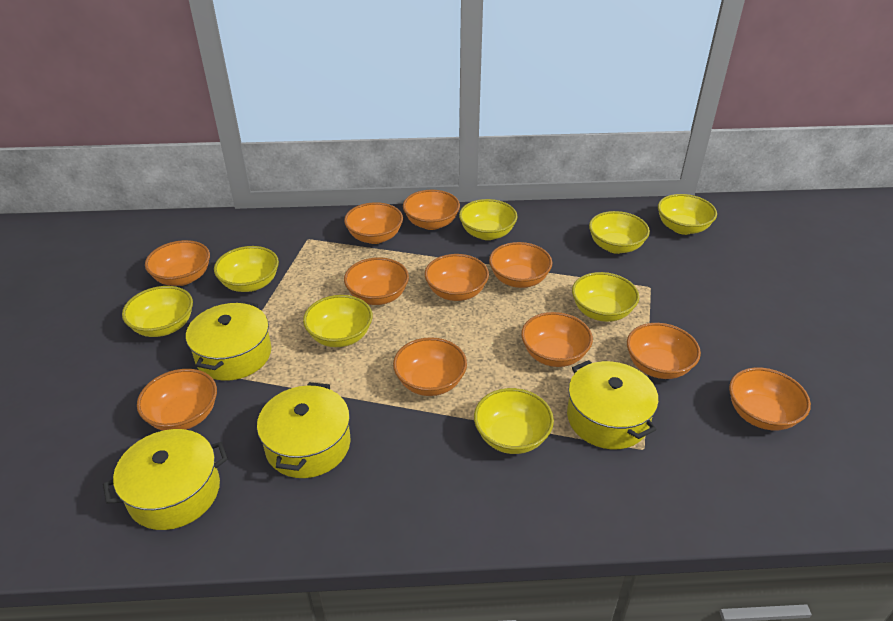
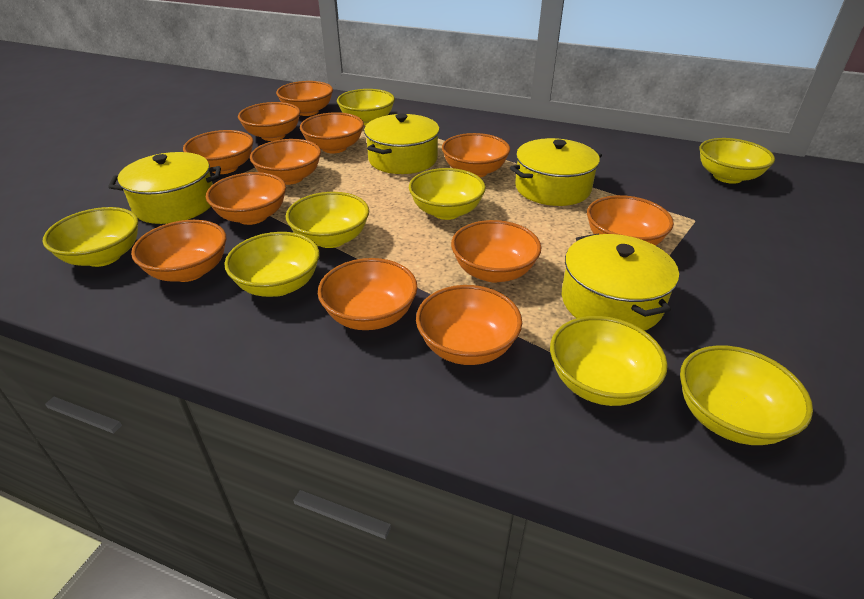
orange bowl: 11 -> 12

